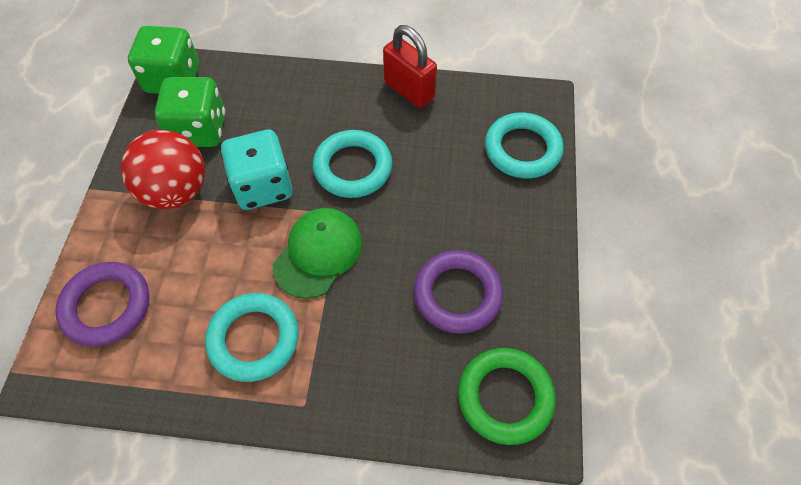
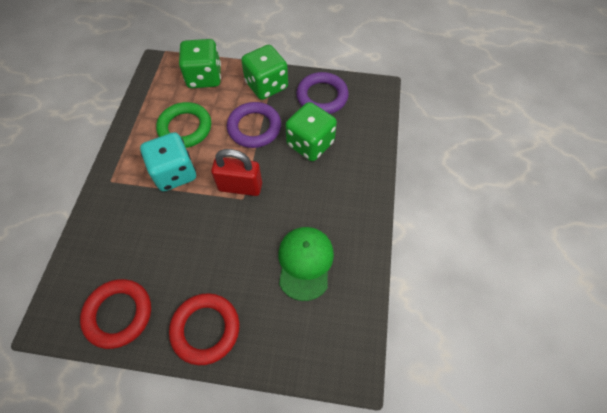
green dice: 2 -> 3
red ball: 1 -> 0
red ring: 0 -> 2
turquoise ring: 3 -> 0

